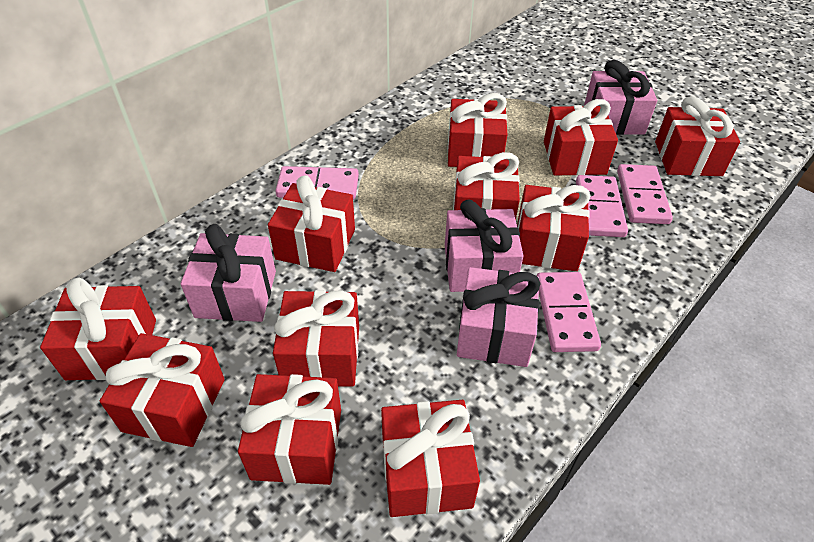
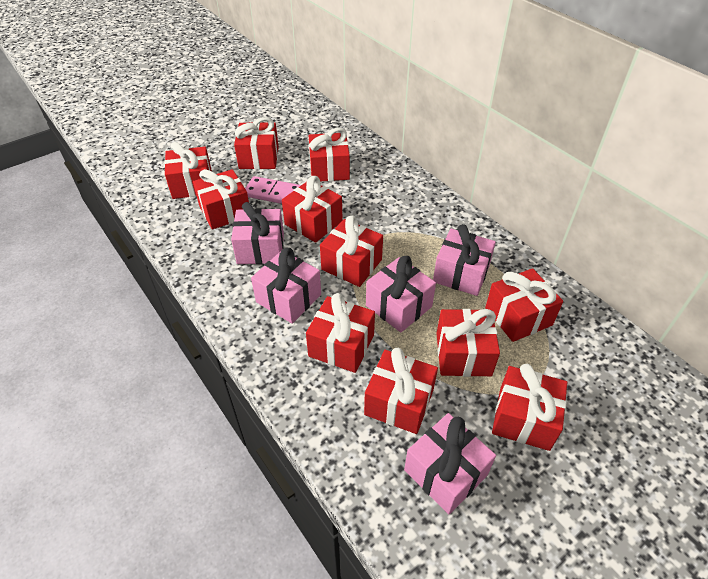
pink domino: 4 -> 1
pink gift: 4 -> 5

